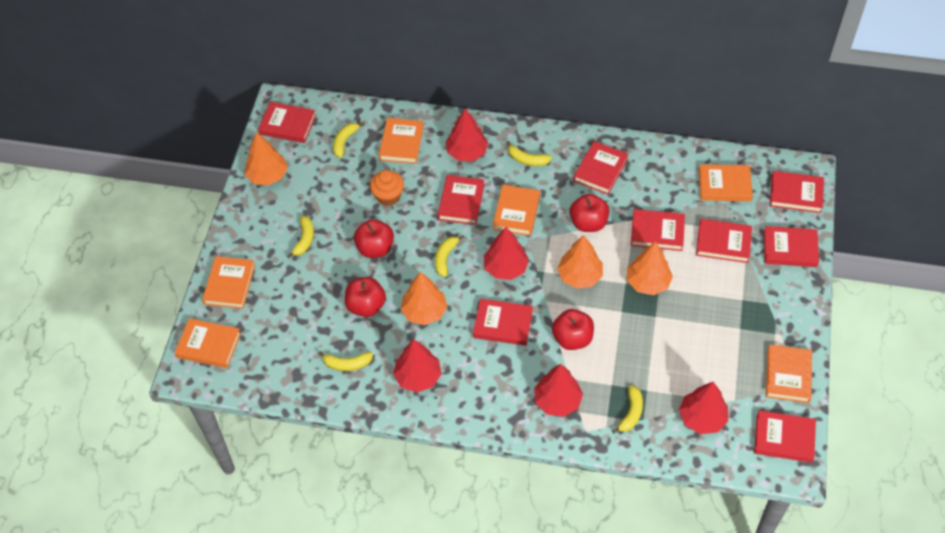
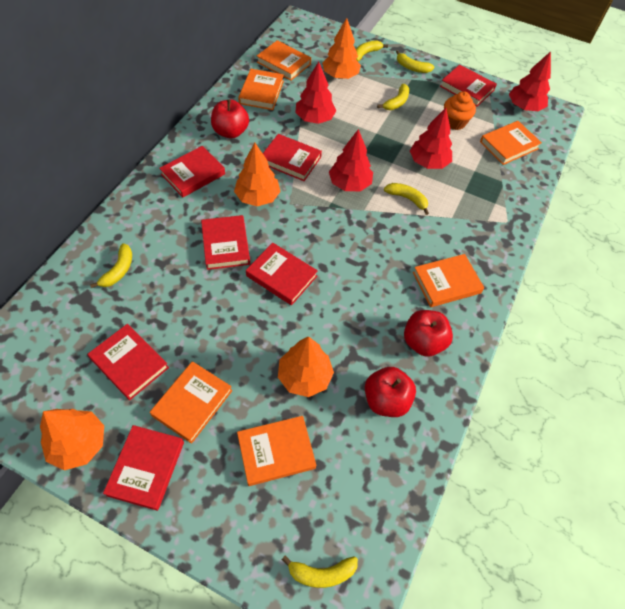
red apple: 4 -> 3
red book: 9 -> 7
red tree: 5 -> 4

